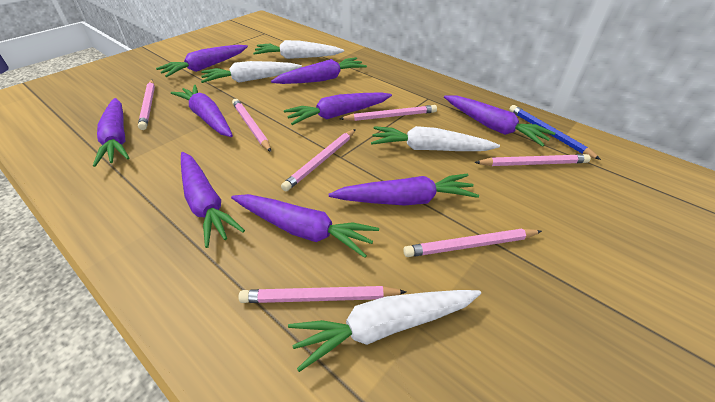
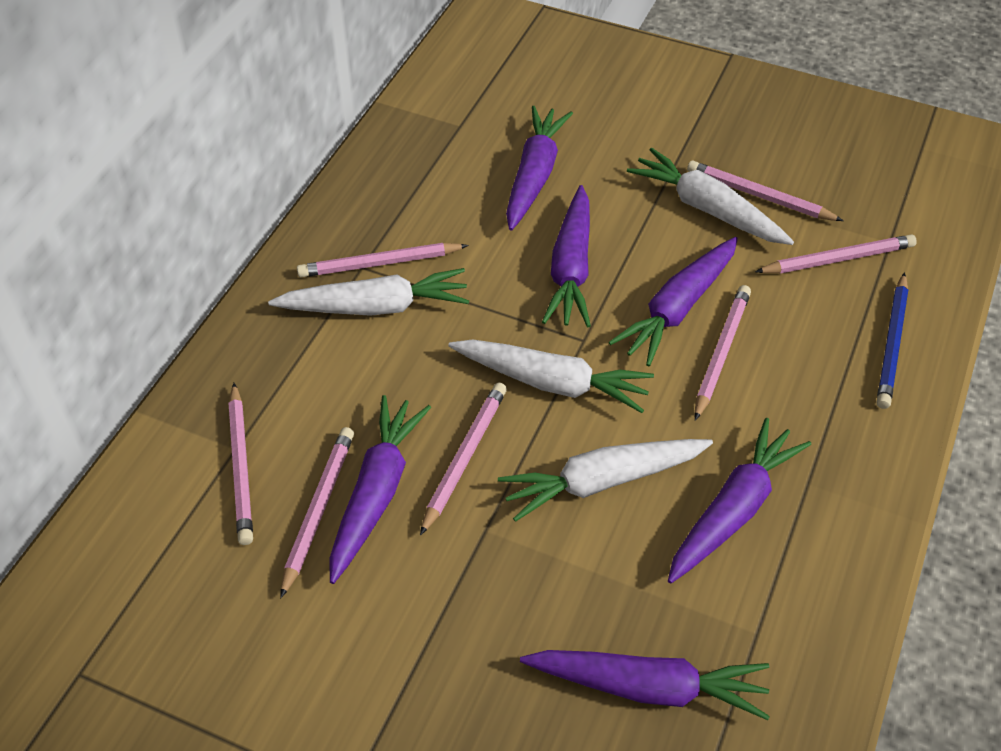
purple carrot: 9 -> 6

